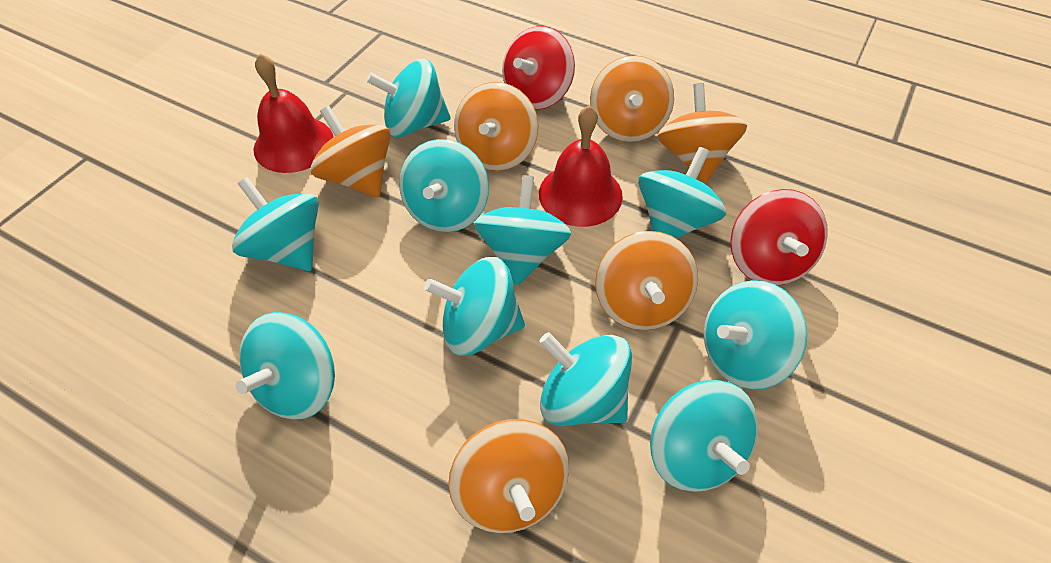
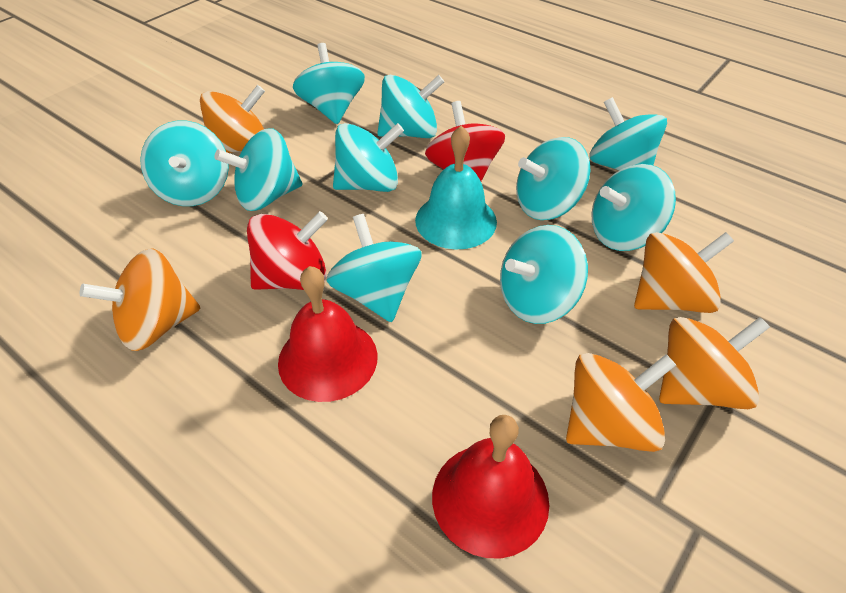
orange spinning top: 6 -> 5
turquoise bell: 0 -> 1

